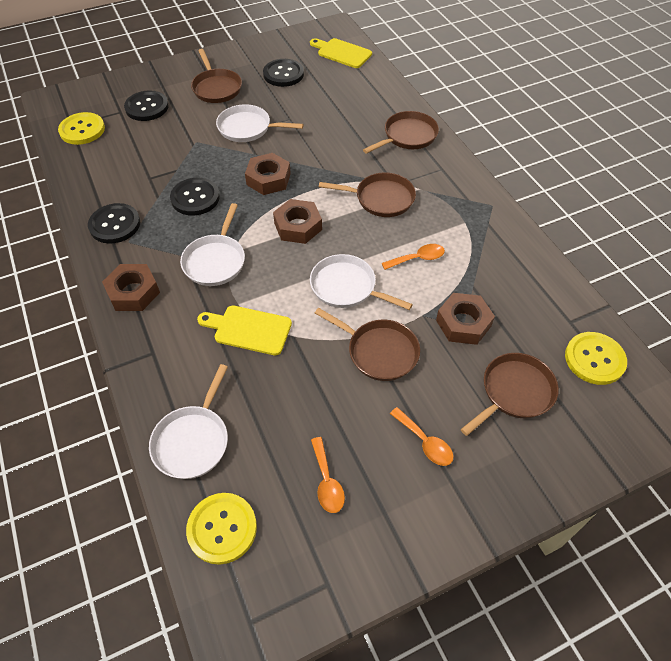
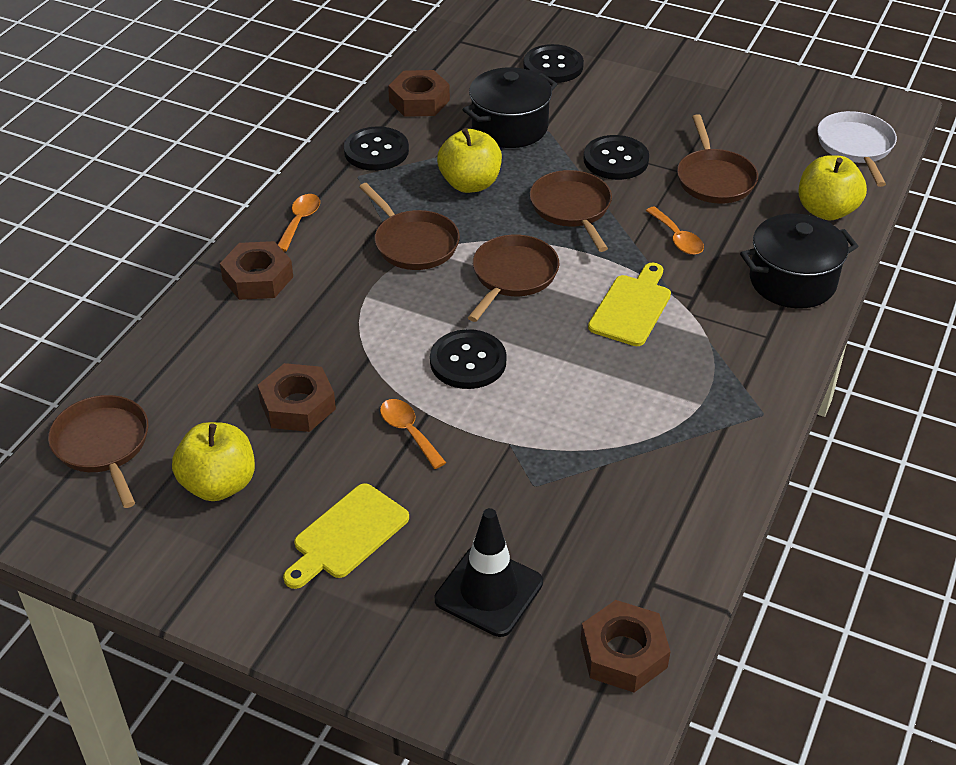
black pot: 0 -> 2
black traffic cone: 0 -> 1
white pan: 4 -> 1
yellow apple: 0 -> 3
yellow button: 3 -> 0

